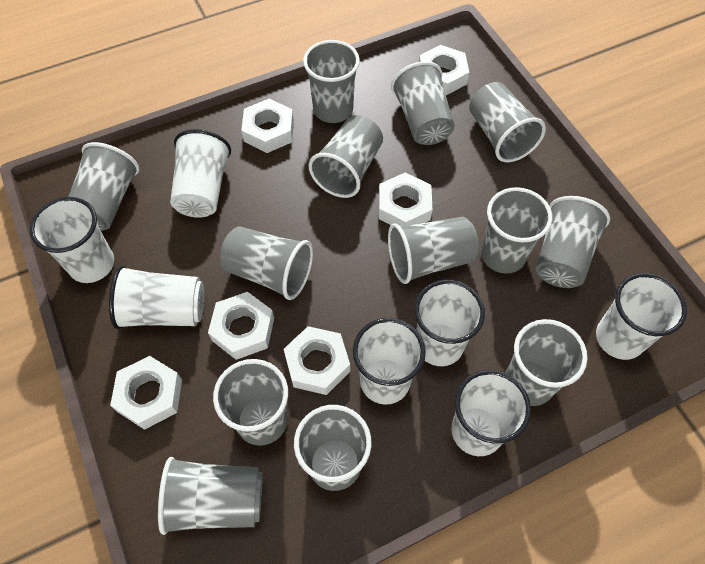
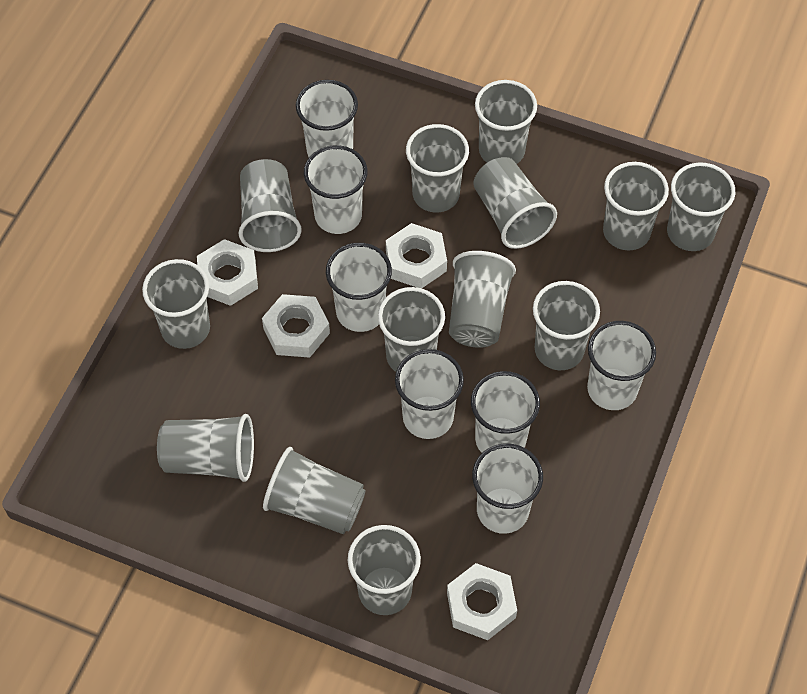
white nut: 6 -> 4

